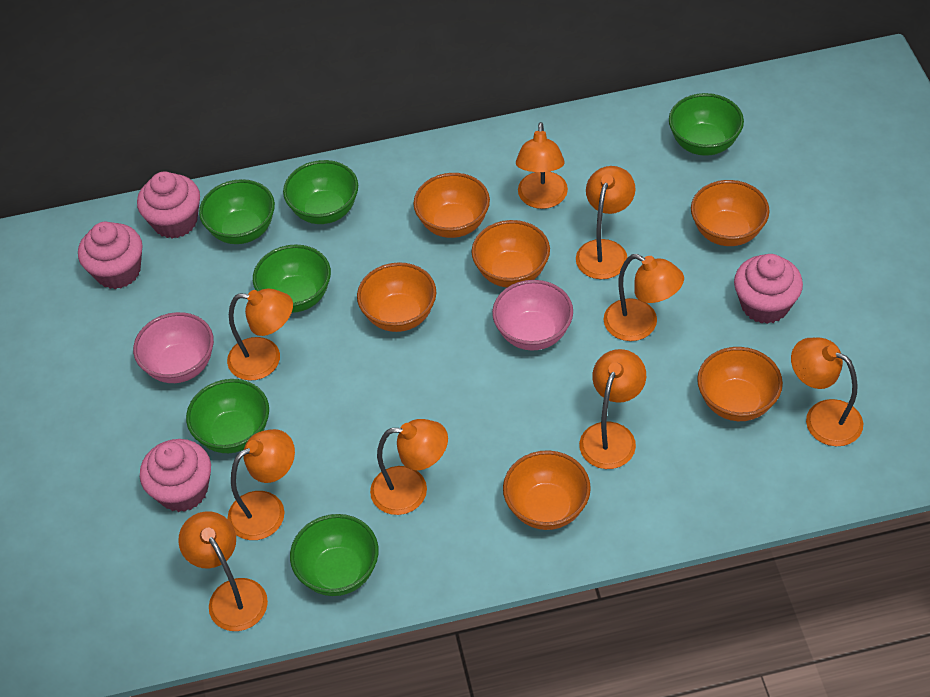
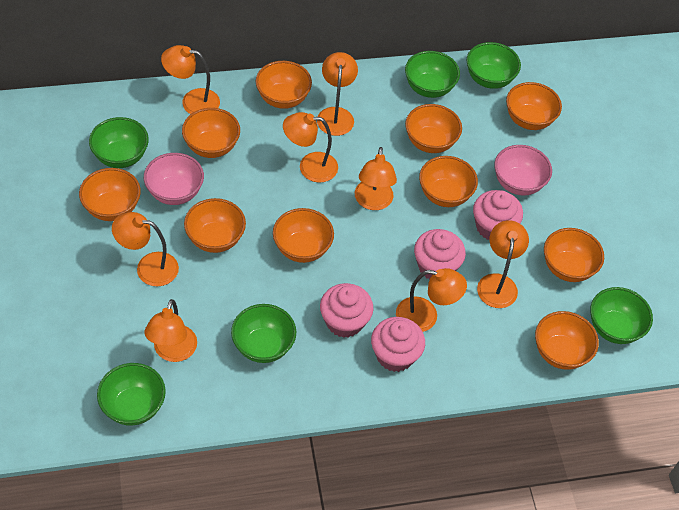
orange bowl: 6 -> 10
orange lamp: 9 -> 8

